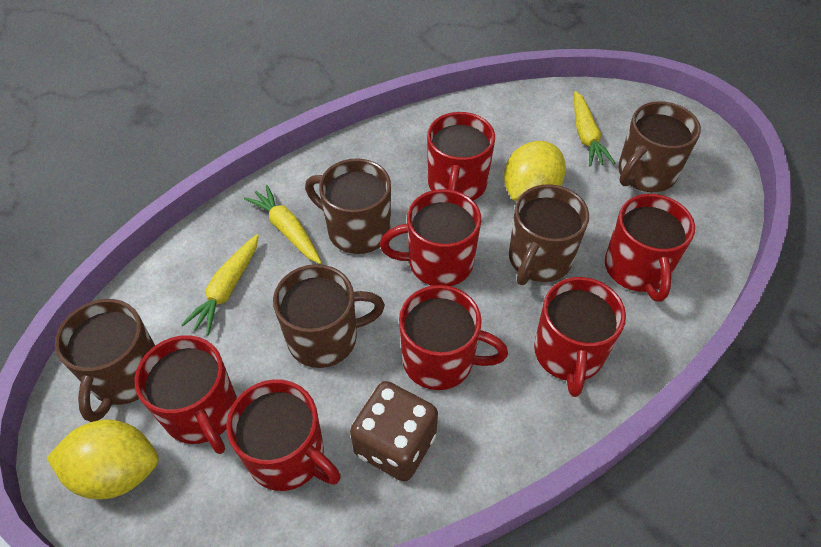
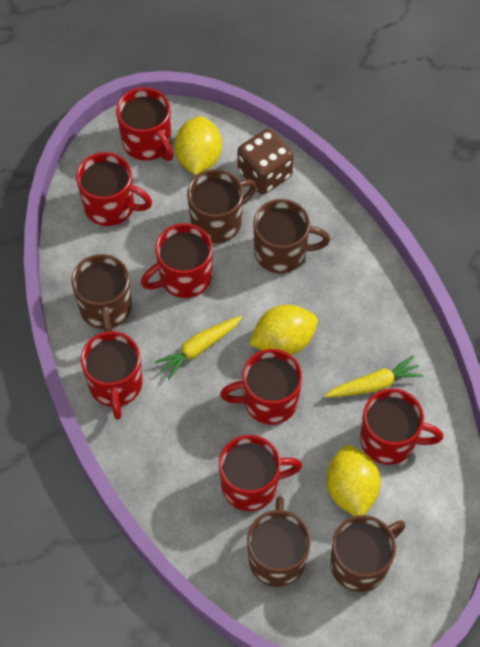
yellow carrot: 3 -> 2
yellow lemon: 2 -> 3

